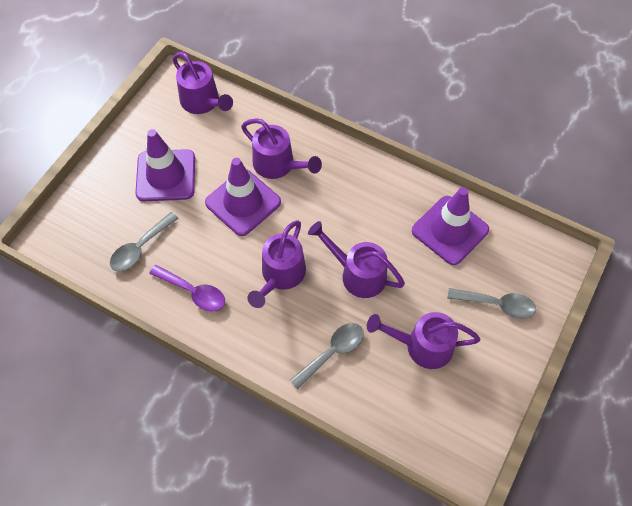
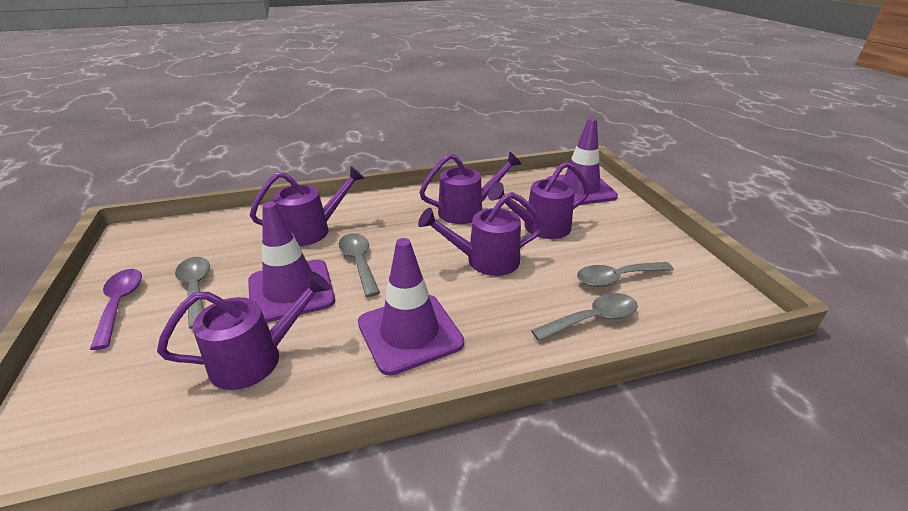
grey spoon: 3 -> 4

